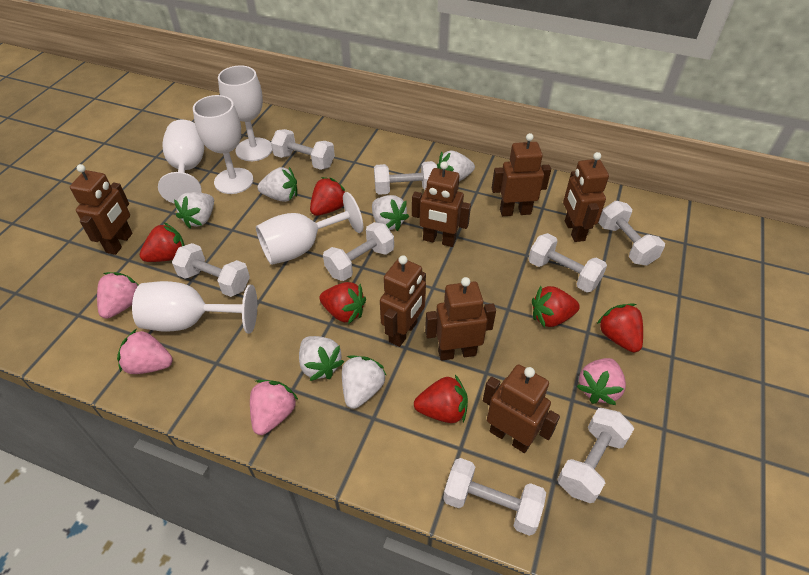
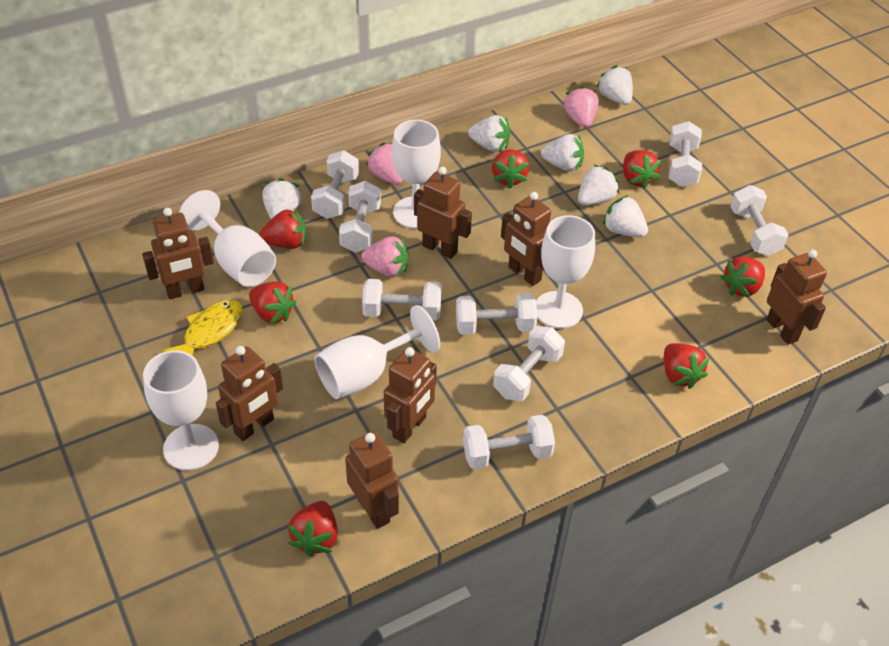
pink strawberry: 4 -> 3
red strawberry: 6 -> 7
yellow fish: 0 -> 1

